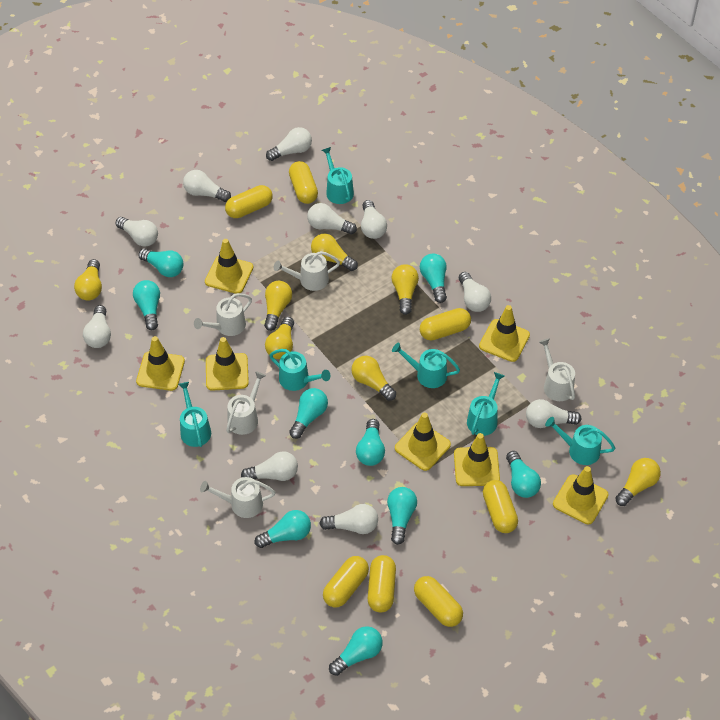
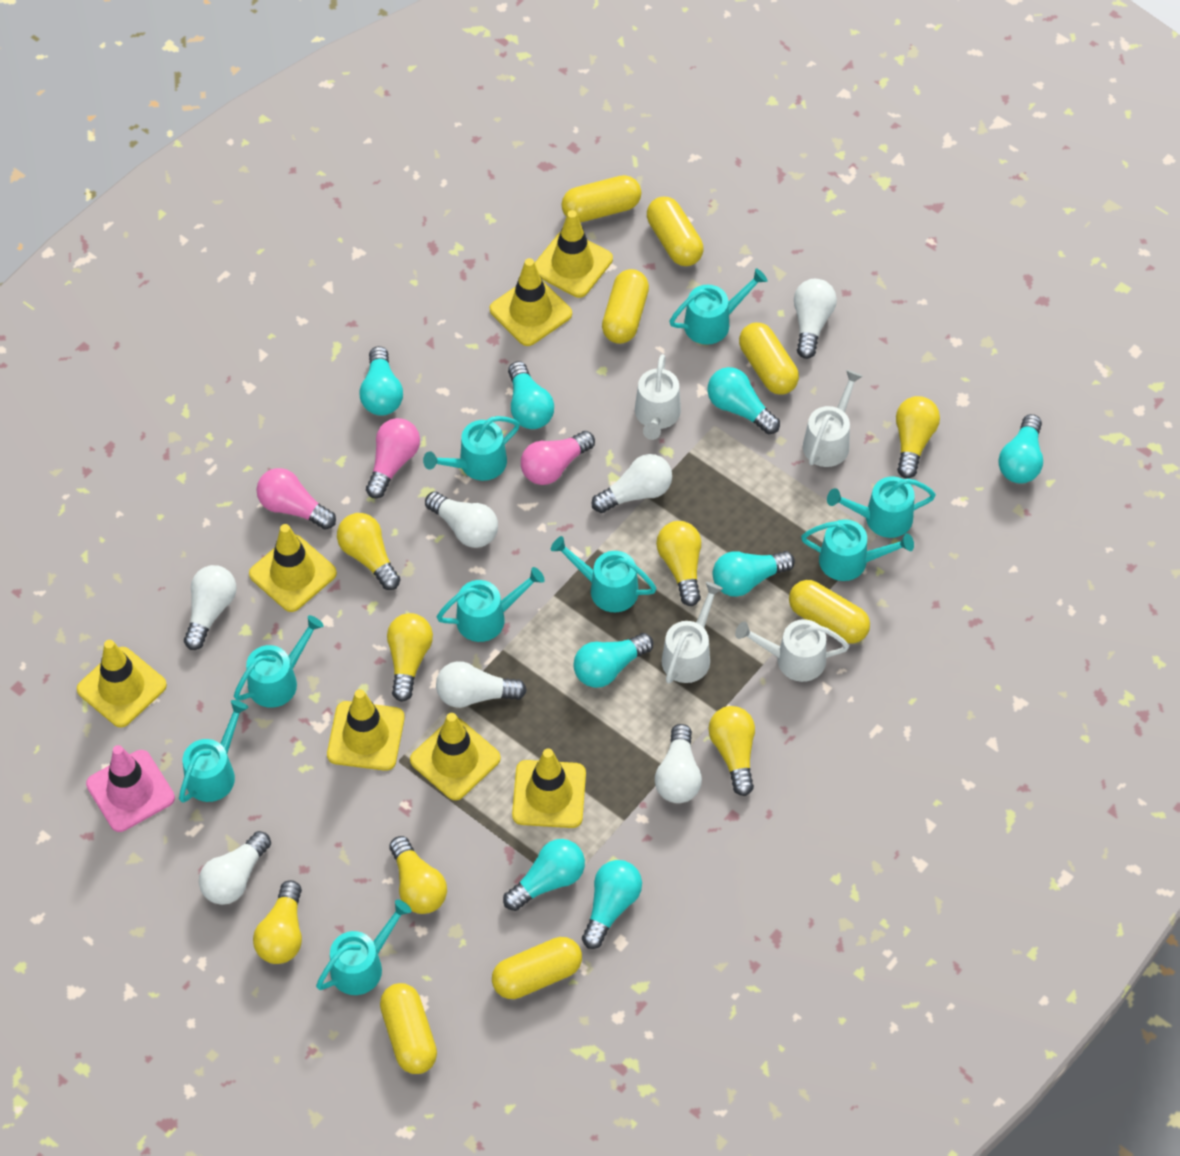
pink light bulb: 0 -> 3
pink traffic cone: 0 -> 1
turquoise light bulb: 9 -> 8
turquoise watering can: 6 -> 9
white light bulb: 10 -> 7
white watering can: 5 -> 4

